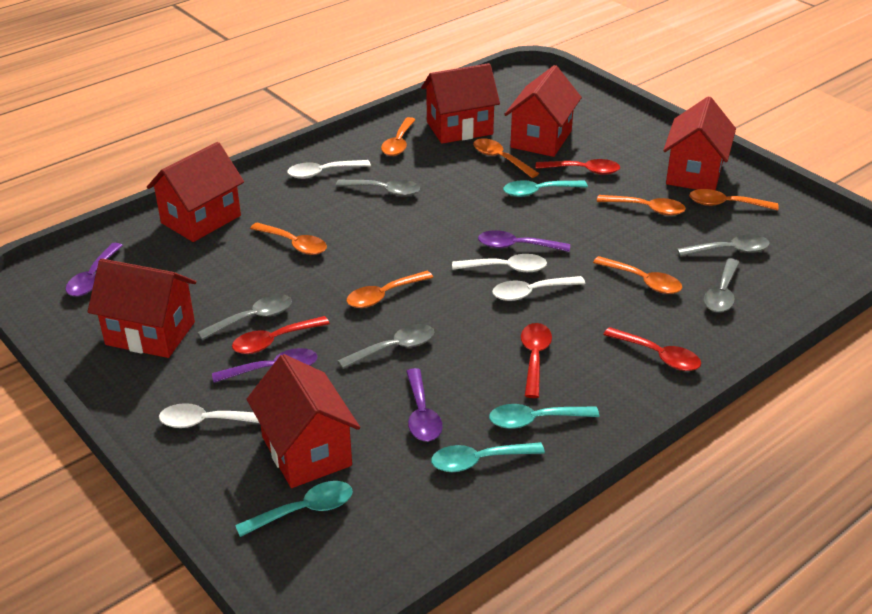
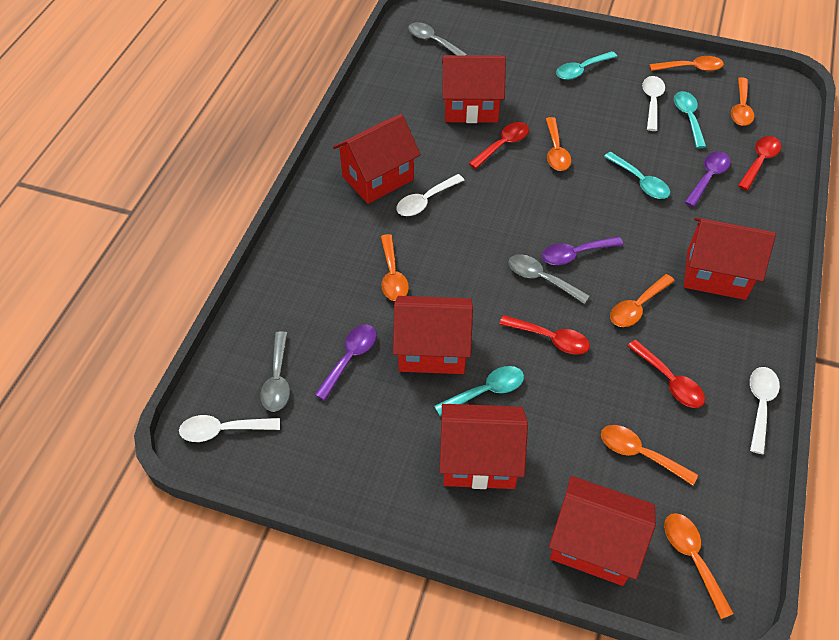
grey spoon: 5 -> 3
purple spoon: 4 -> 3

